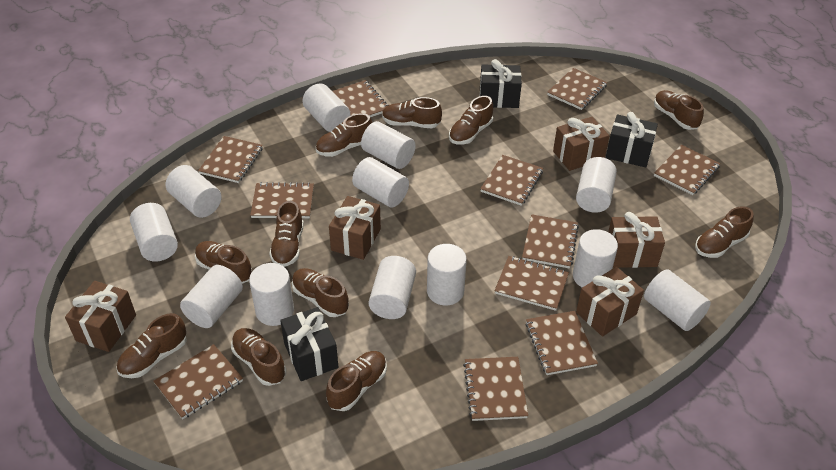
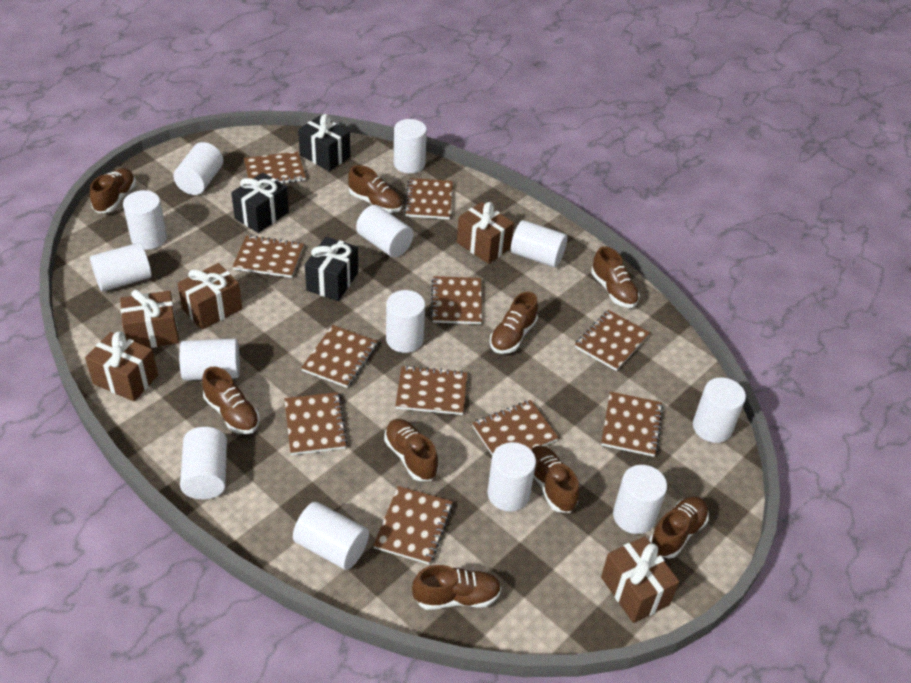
brown shoe: 11 -> 9
white cylinder: 12 -> 13

